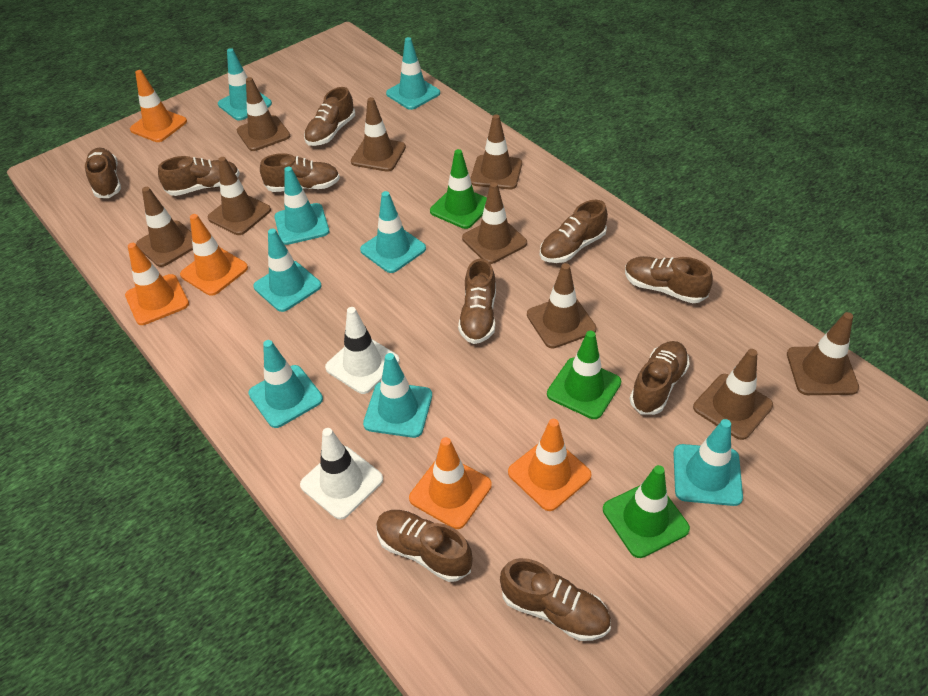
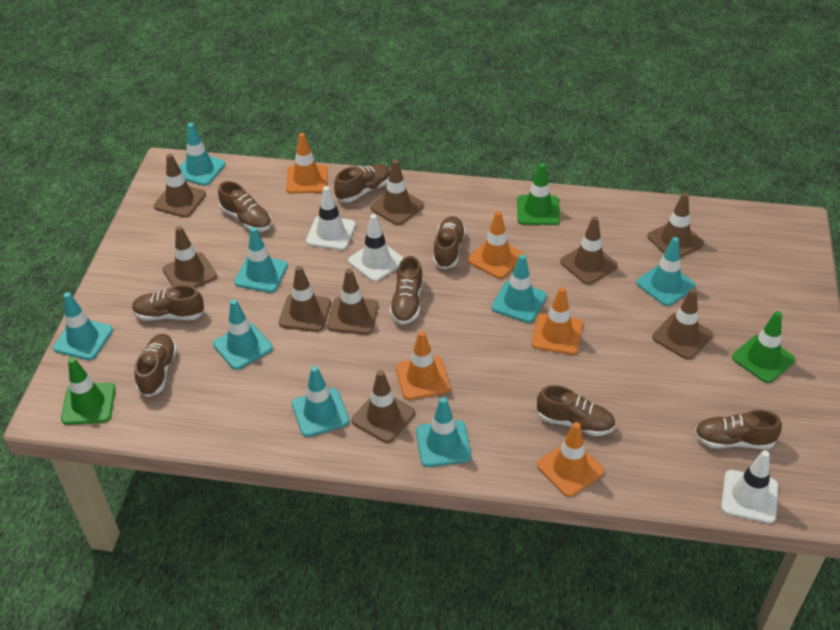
brown shoe: 10 -> 8
white traffic cone: 2 -> 3

